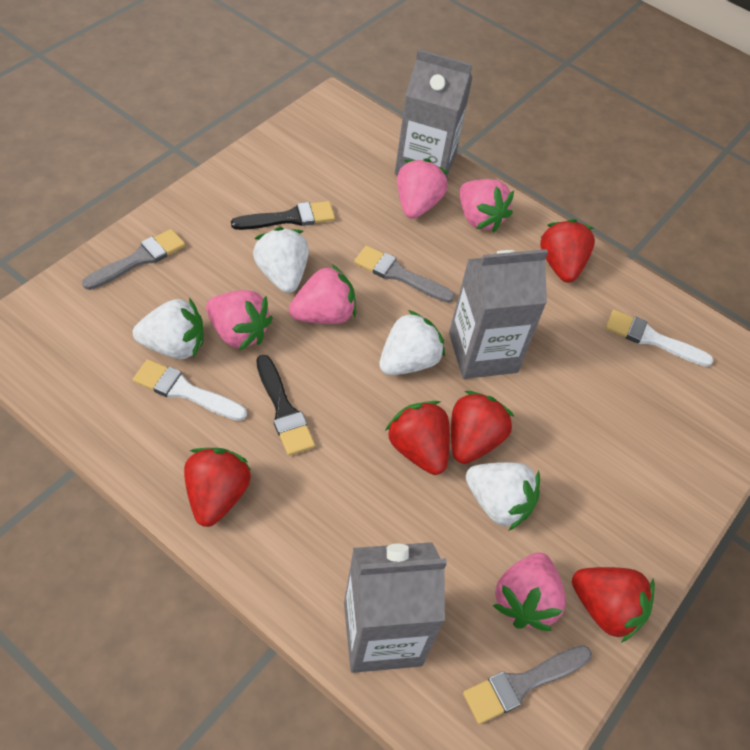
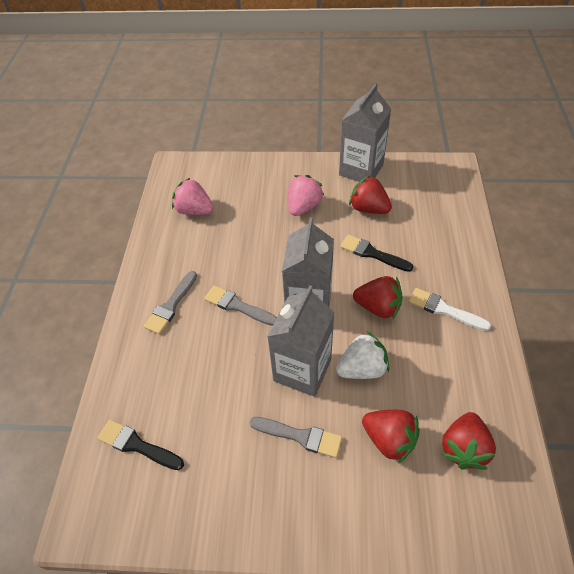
pink strawberry: 5 -> 2
red strawberry: 5 -> 4
white brush: 2 -> 1
white strawberry: 4 -> 1

